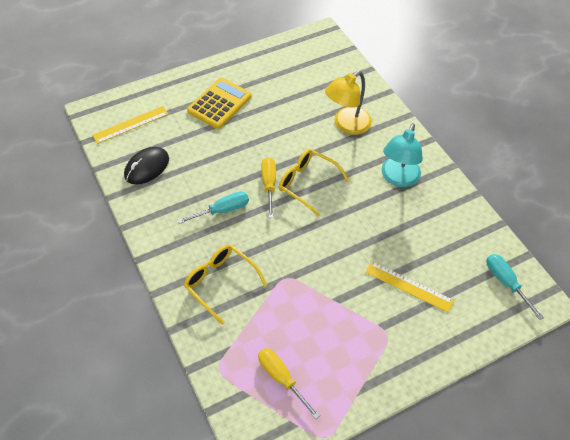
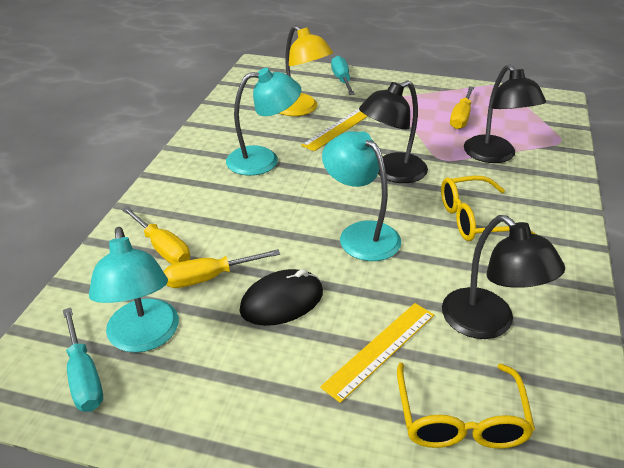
black lamp: 0 -> 3
turquoise lamp: 1 -> 3
yellow calculator: 1 -> 0
yellow screwdriver: 2 -> 3

